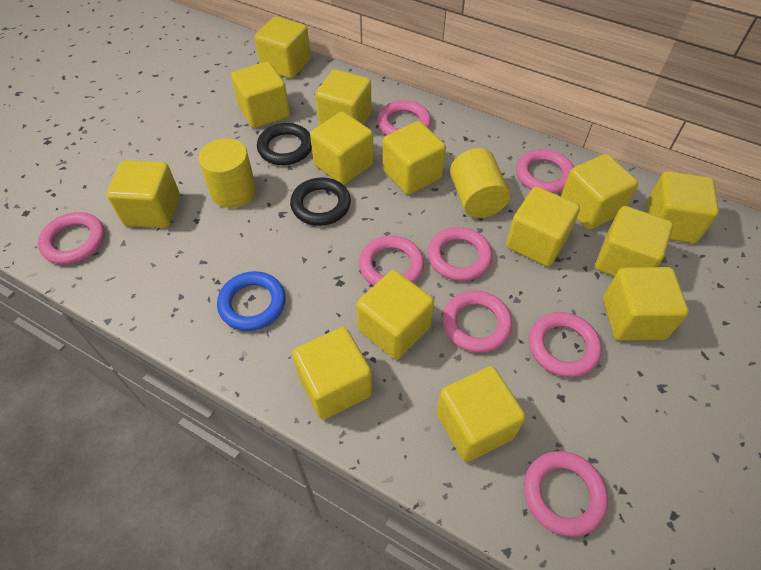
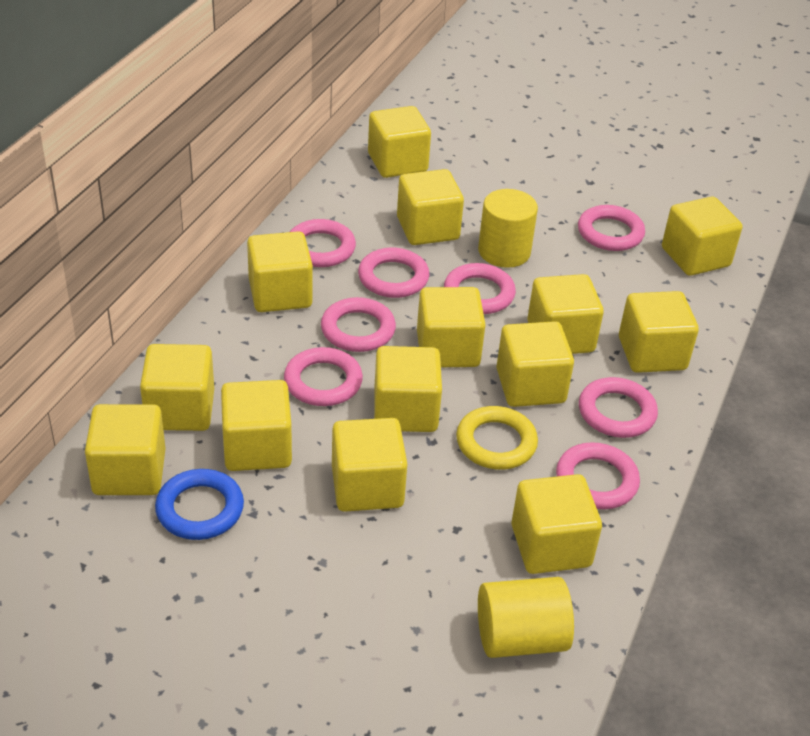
black ring: 2 -> 0
yellow ring: 0 -> 1

